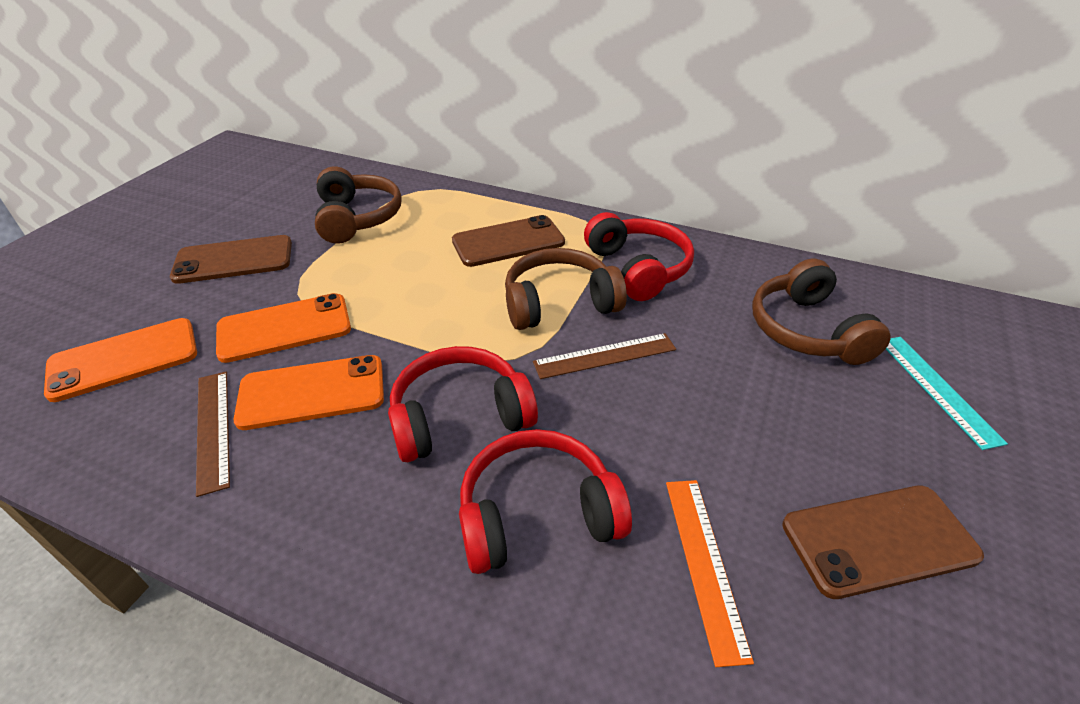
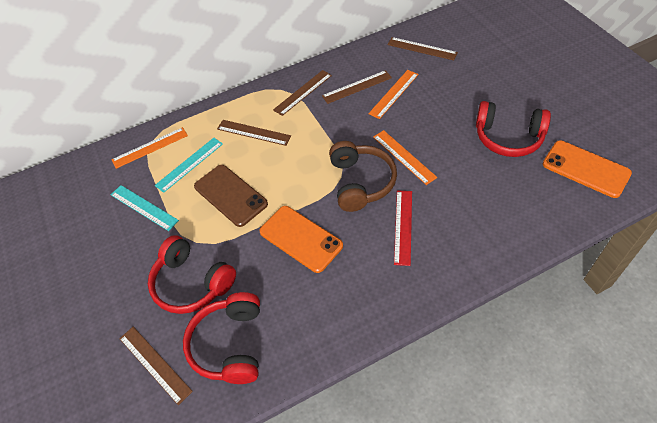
brown headphones: 3 -> 1
brown phone: 3 -> 1
brown ruler: 2 -> 5
orange phone: 3 -> 2
orange ruler: 1 -> 3
red ruler: 0 -> 1
turquoise ruler: 1 -> 2

